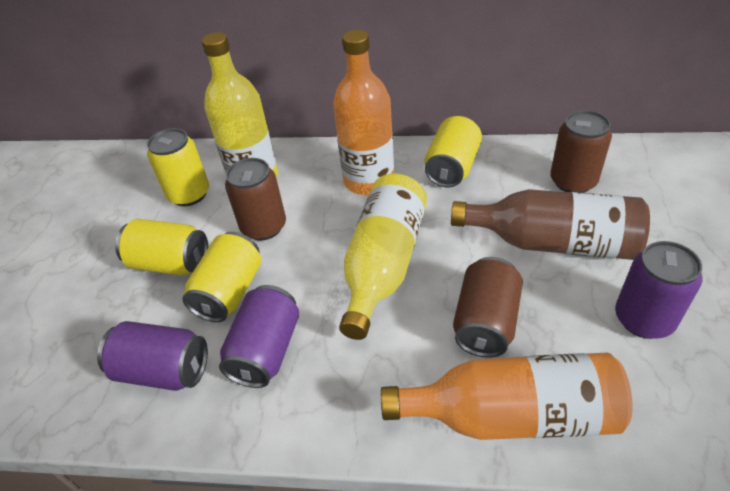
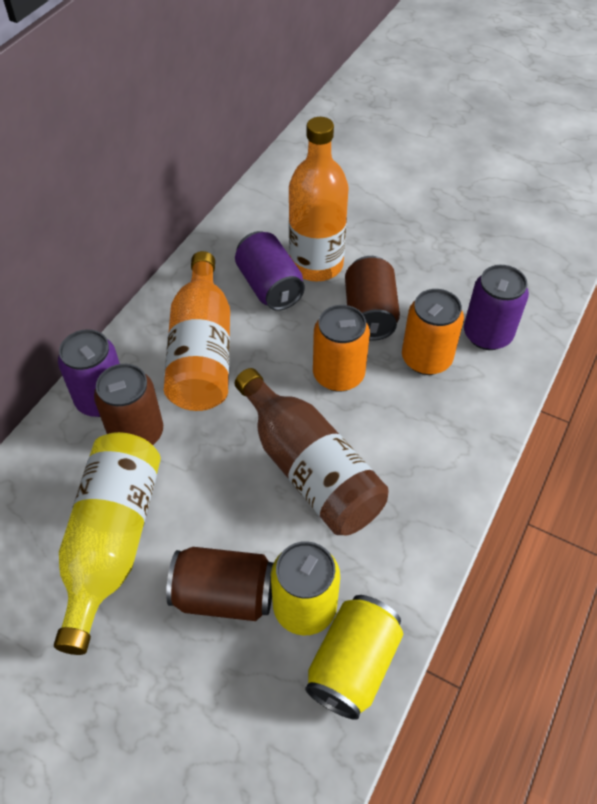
orange can: 0 -> 2
yellow bottle: 2 -> 1
yellow can: 4 -> 2

